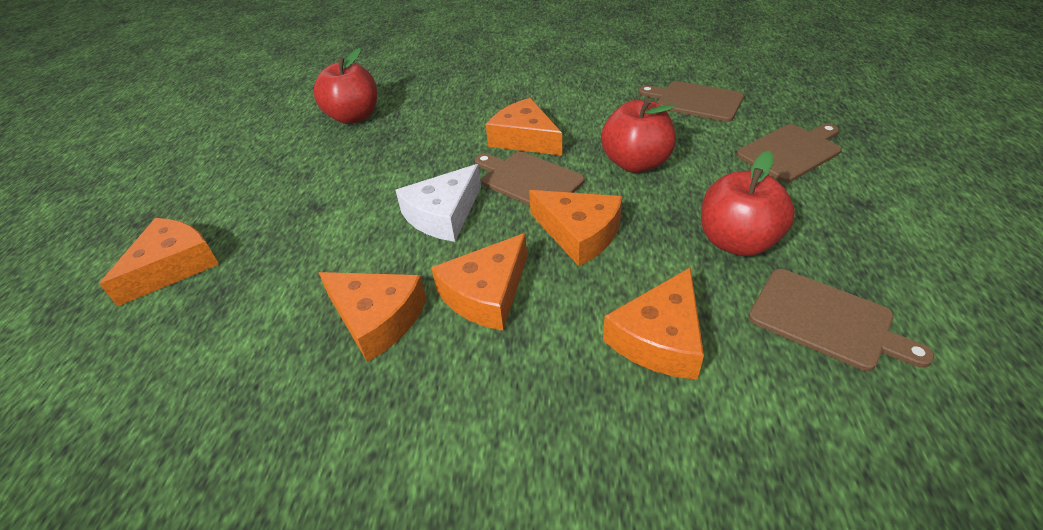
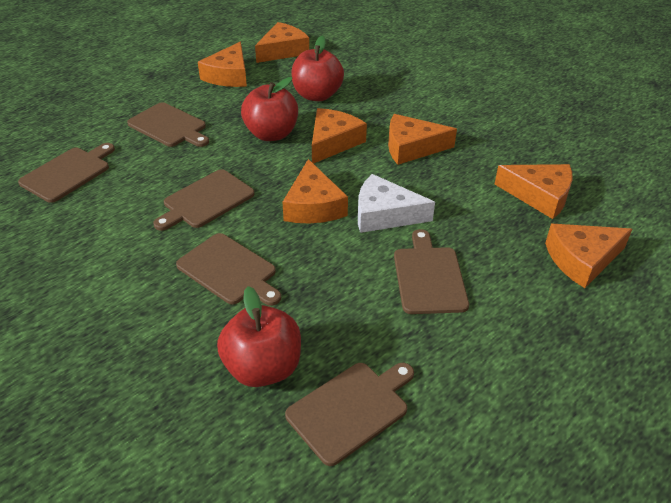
brown cutting board: 4 -> 6
orange cheese: 6 -> 7

